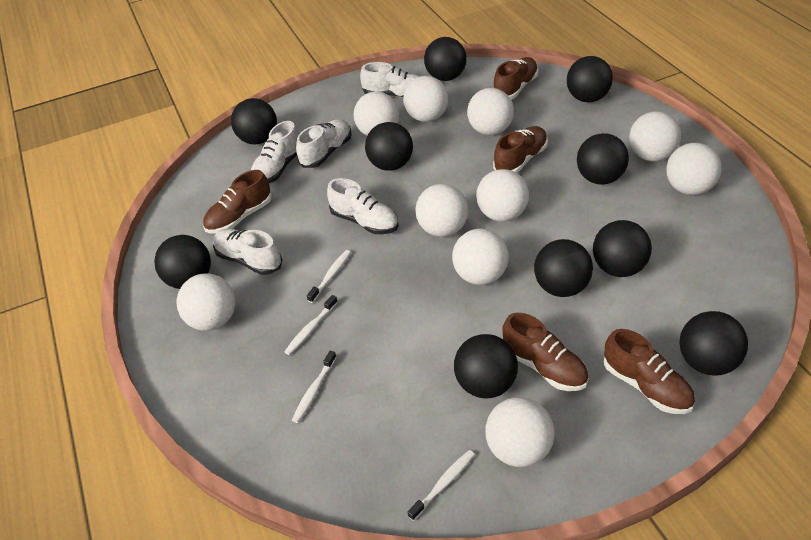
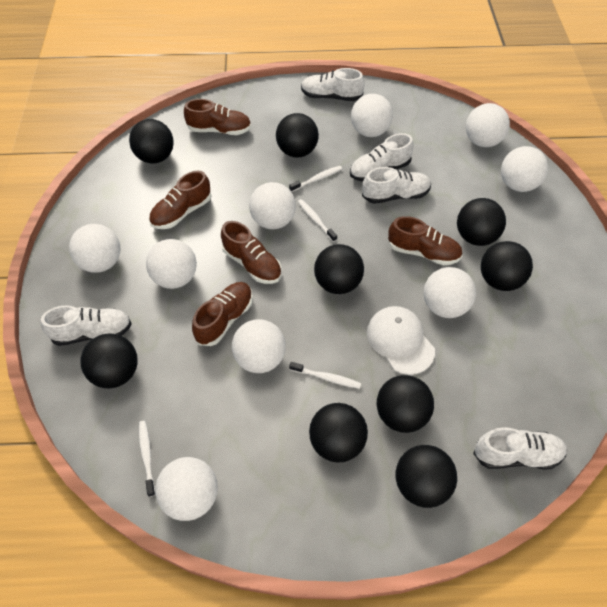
black ball: 10 -> 9
white ball: 10 -> 9
white cap: 0 -> 1

